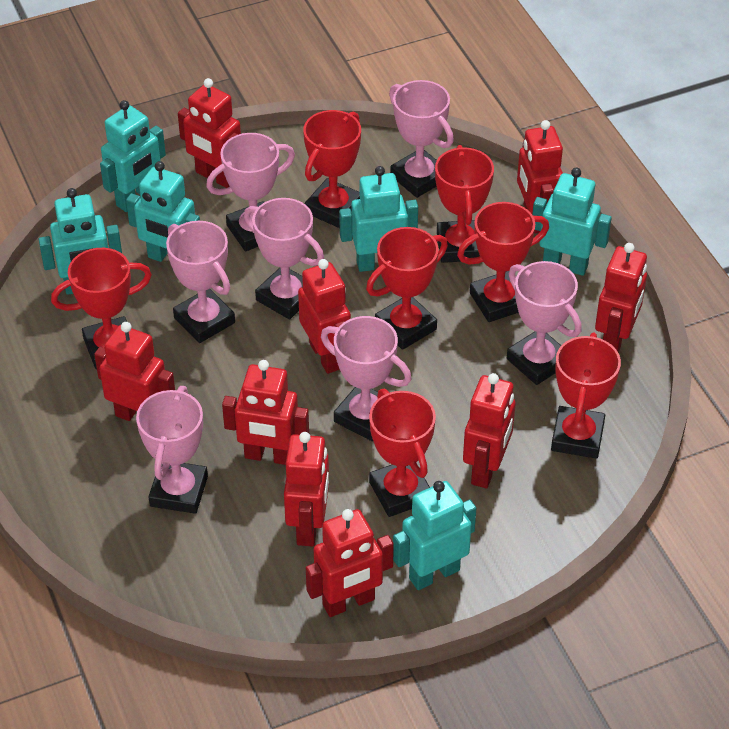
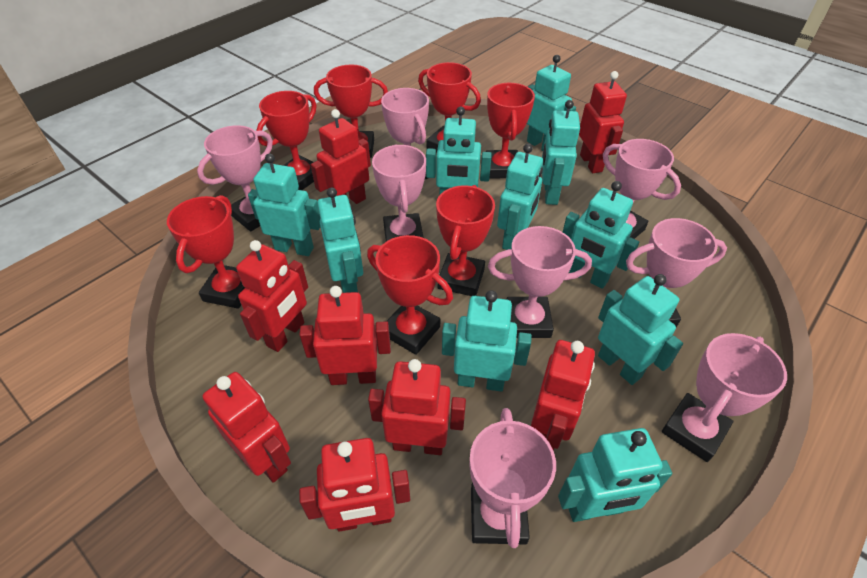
pink trophy: 7 -> 8
red robot: 9 -> 8
turquoise robot: 6 -> 10

